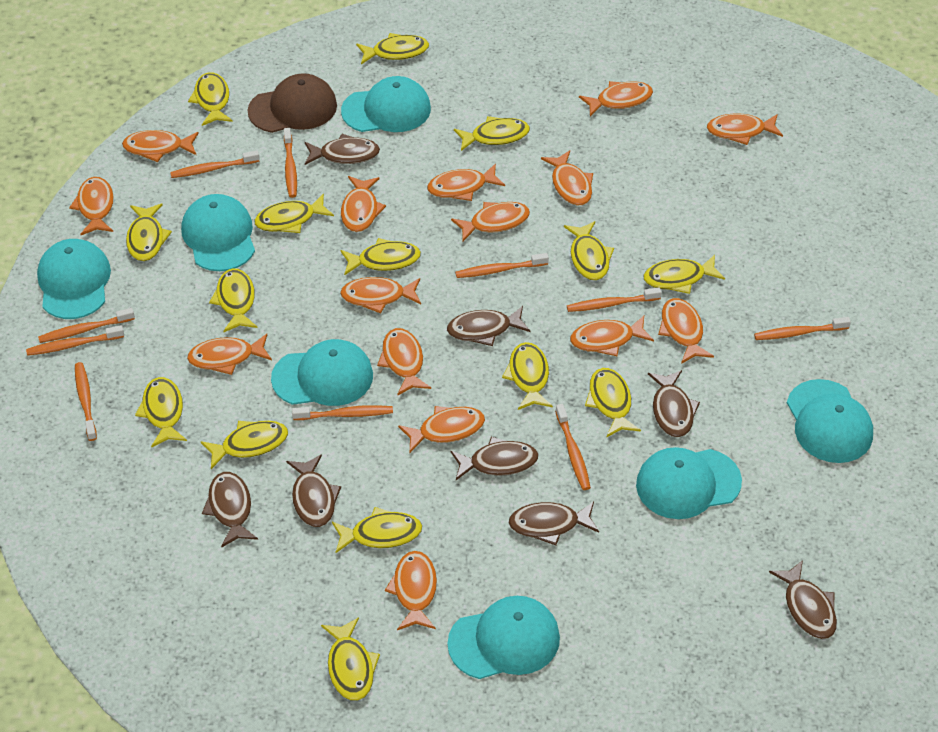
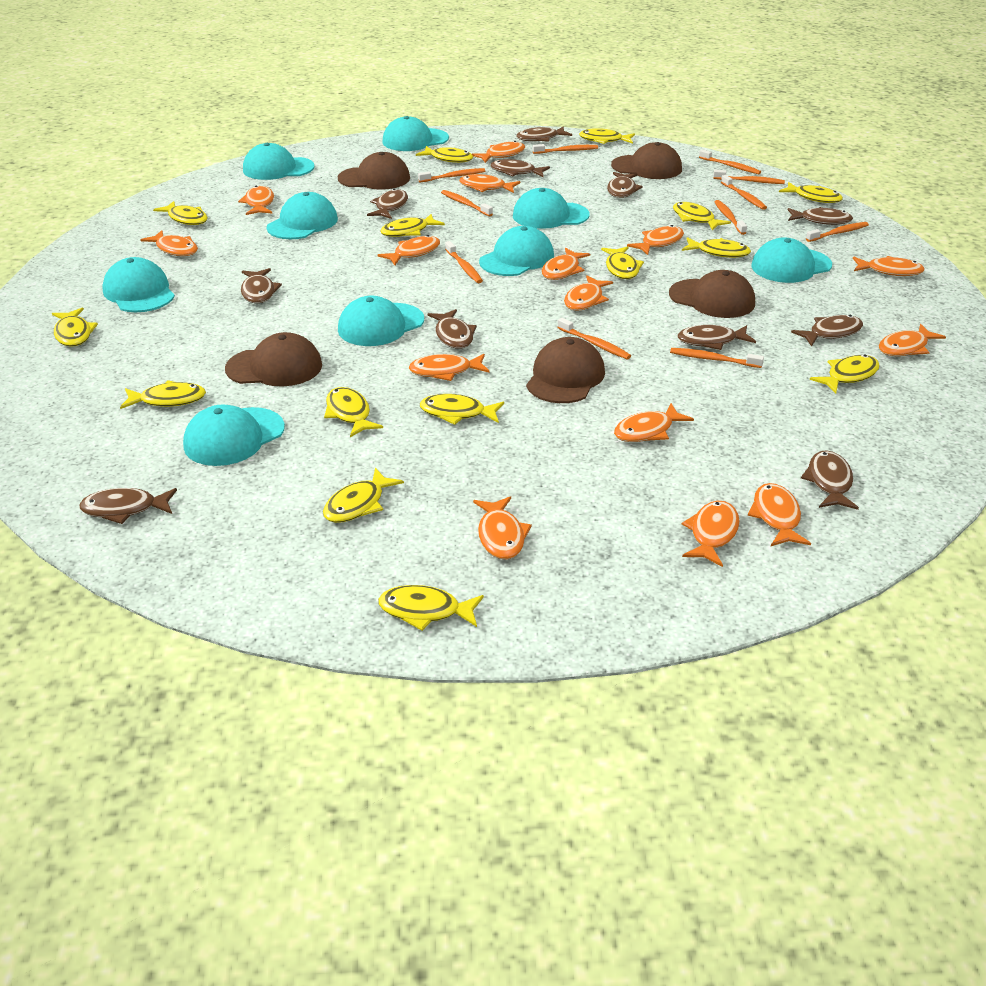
brown cap: 1 -> 5
brown fish: 8 -> 11
orange toothbrush: 10 -> 11
turquoise cap: 7 -> 9

